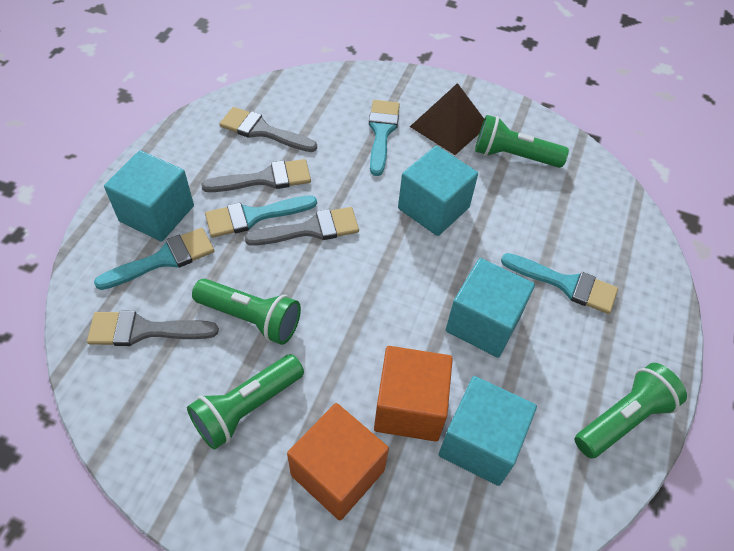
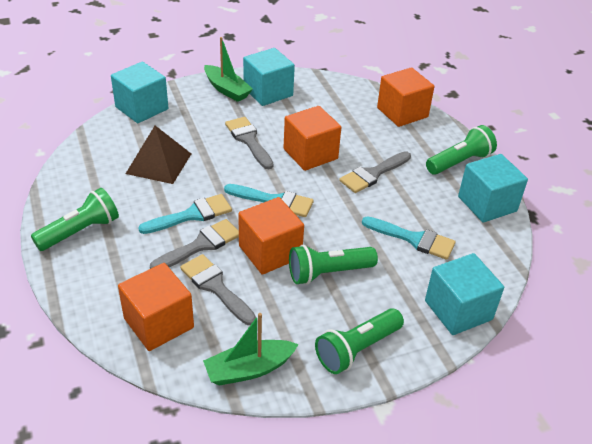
green boat: 0 -> 2
orange cube: 2 -> 4
turquoise brush: 4 -> 3

